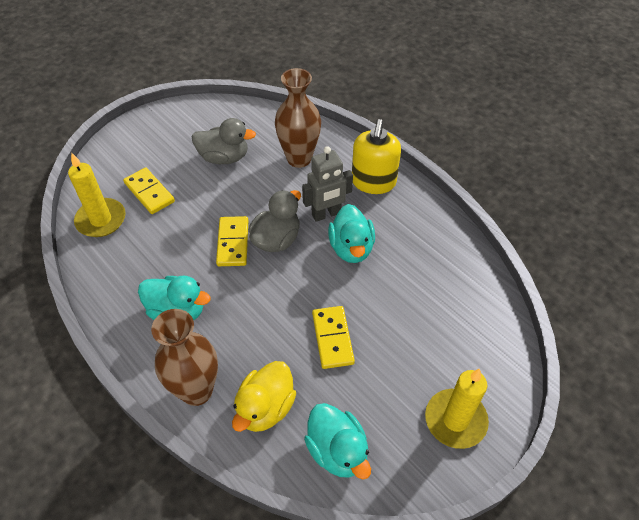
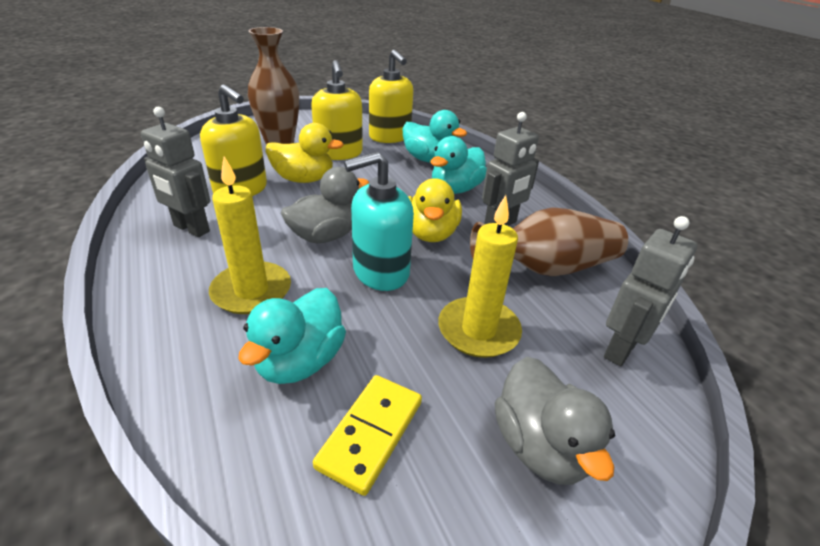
grey robot: 1 -> 3
turquoise soap dispenser: 0 -> 1
yellow domino: 3 -> 1
yellow duck: 1 -> 2
yellow soap dispenser: 1 -> 3

